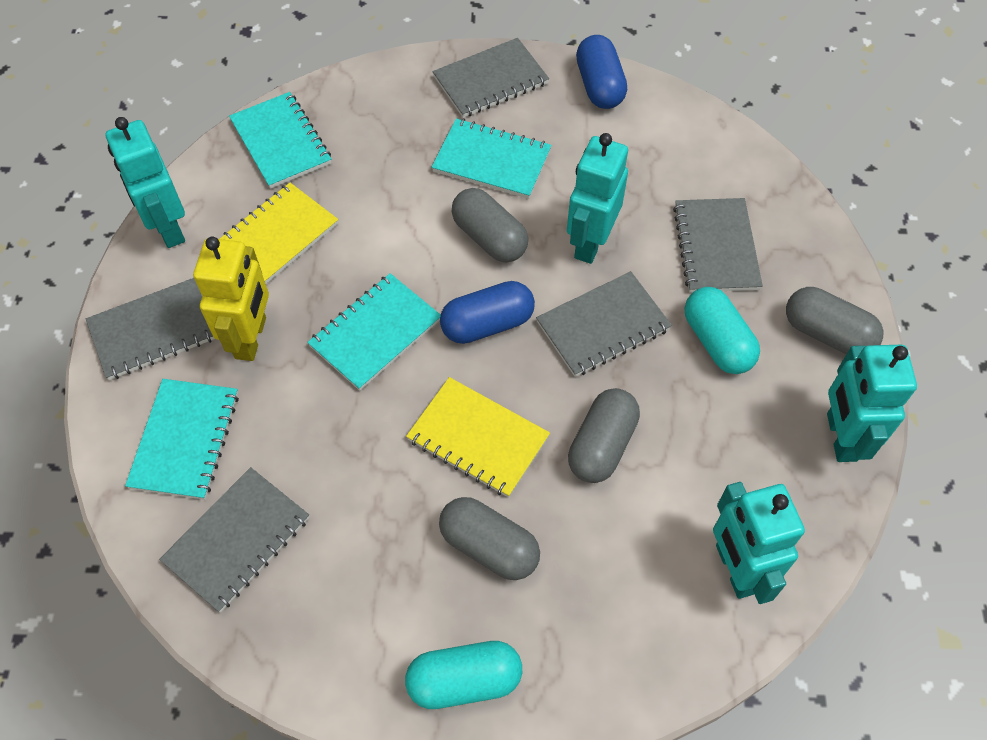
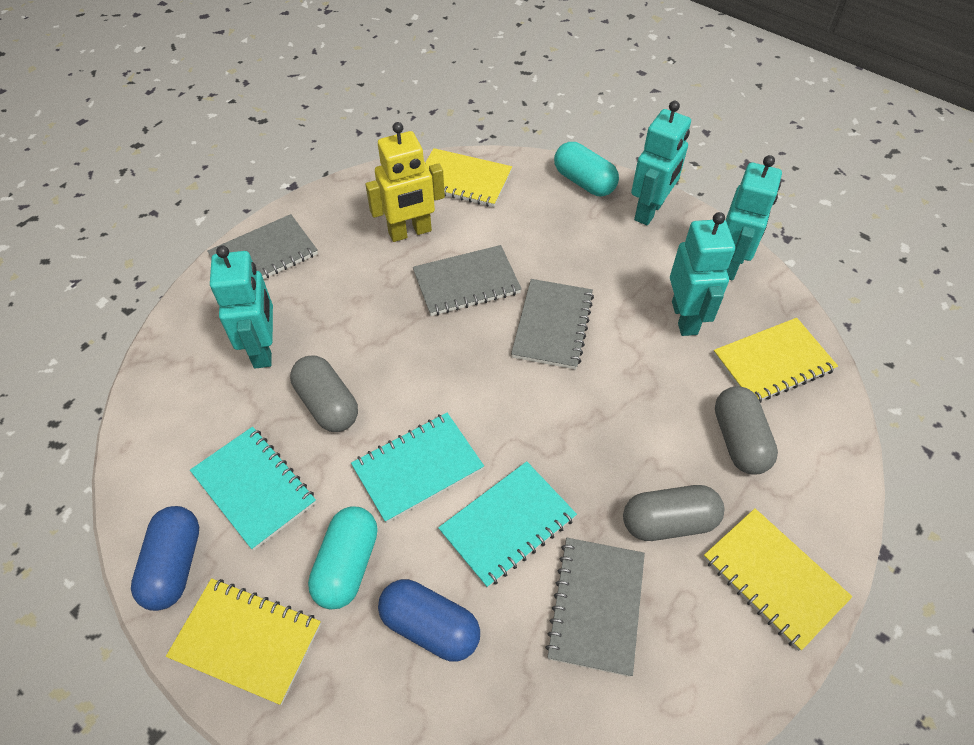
grey capsule: 4 -> 3
grey notebook: 5 -> 4
turquoise notebook: 4 -> 3
yellow notebook: 2 -> 4

